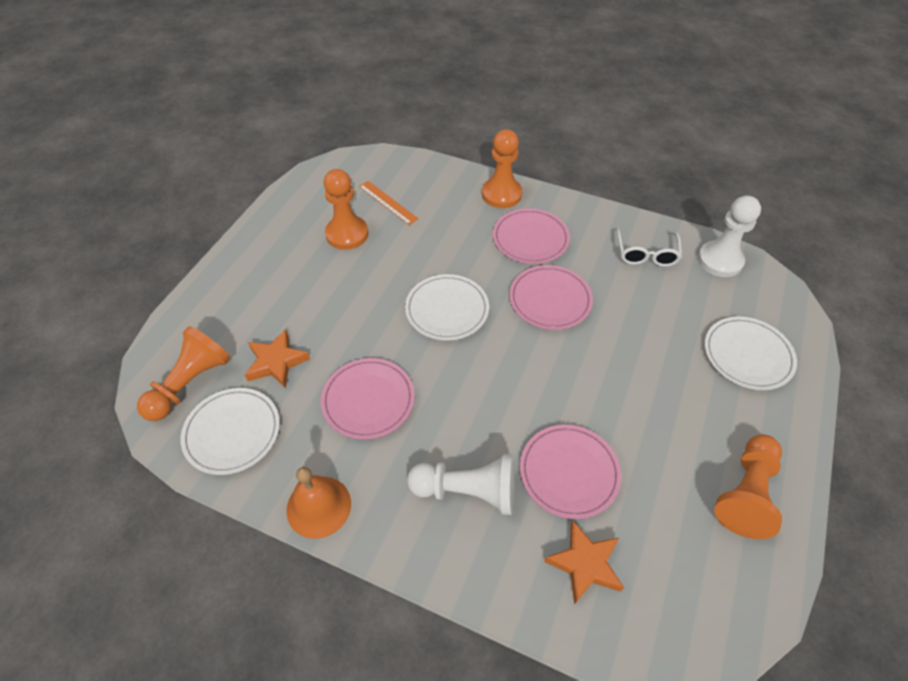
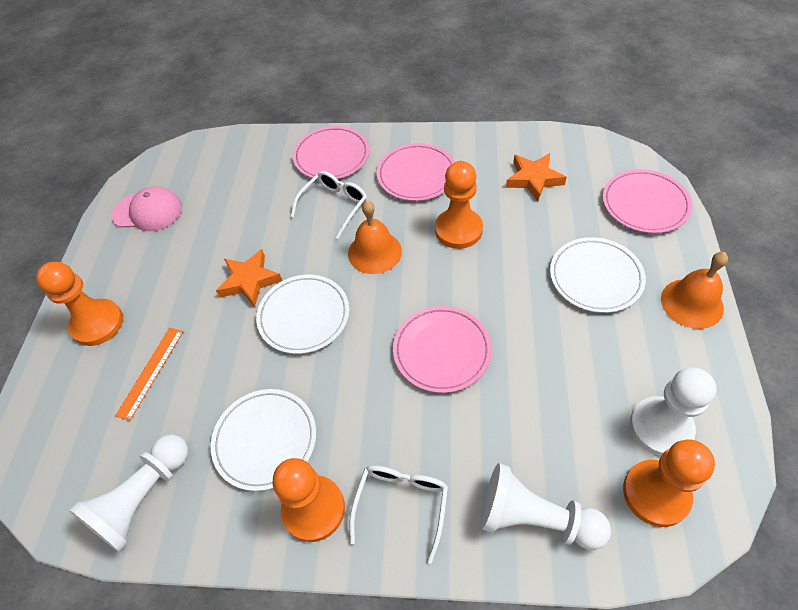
orange bell: 1 -> 2
pink cap: 0 -> 1
white glasses: 1 -> 2
white pawn: 2 -> 3

